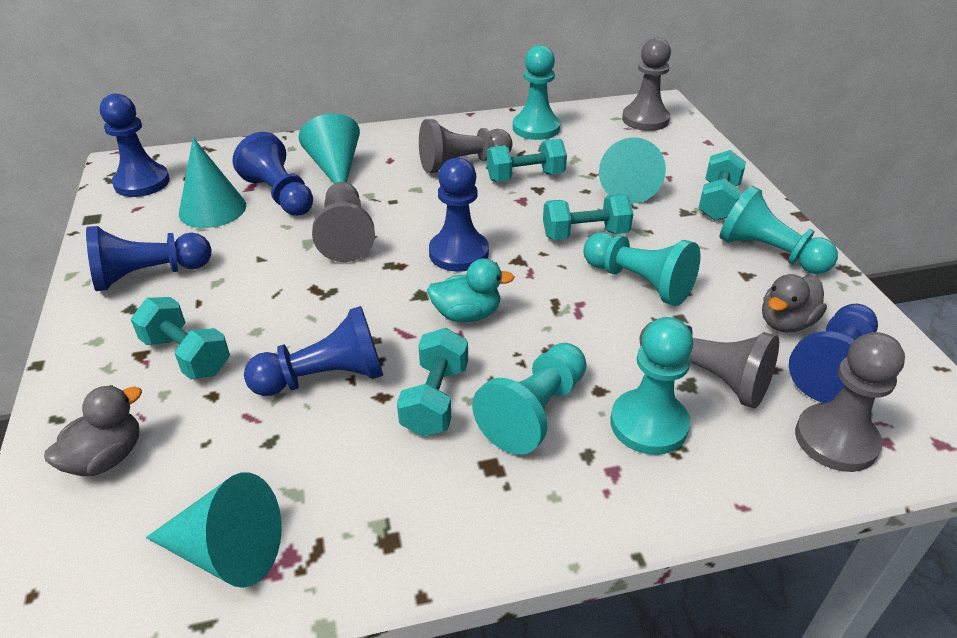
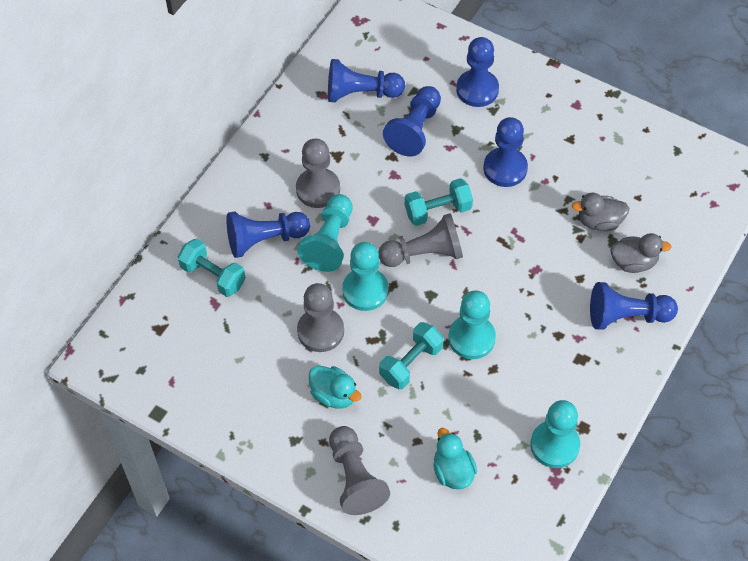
grey pawn: 5 -> 4
turquoise cone: 4 -> 0
turquoise duck: 1 -> 2
turquoise dumbbell: 5 -> 3
turquoise pawn: 5 -> 4

